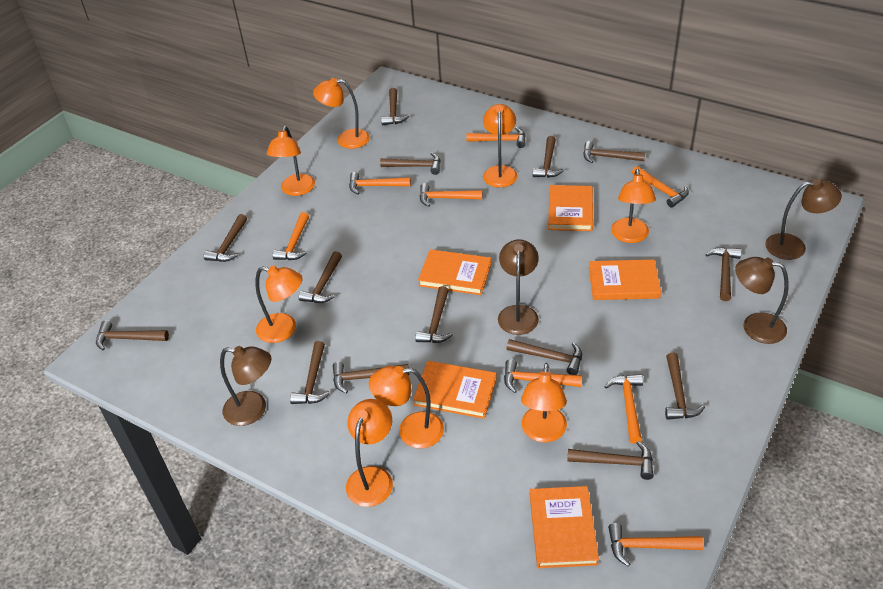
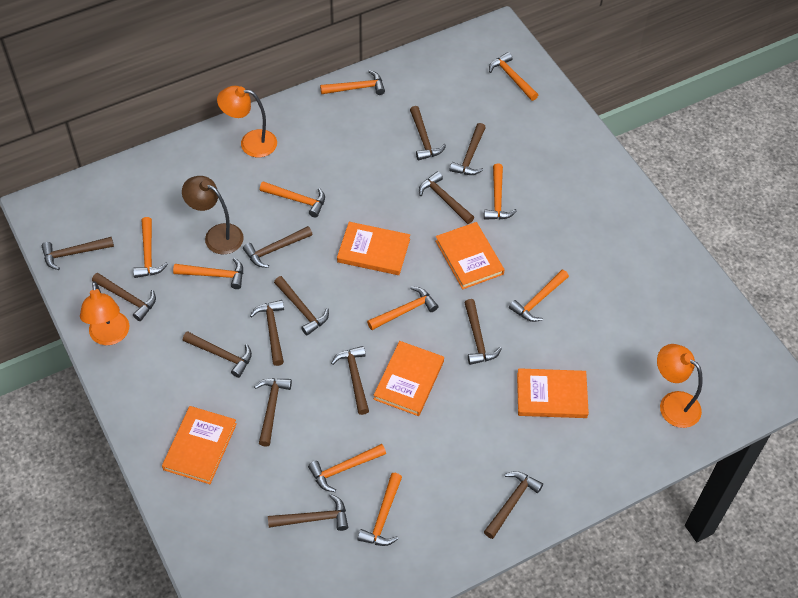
brown lamp: 4 -> 1
orange hammer: 8 -> 10
orange lamp: 8 -> 3

